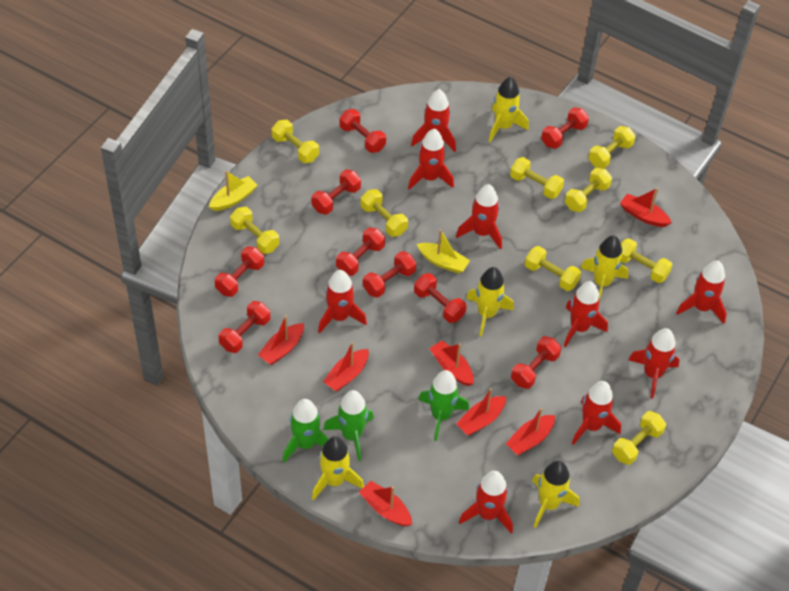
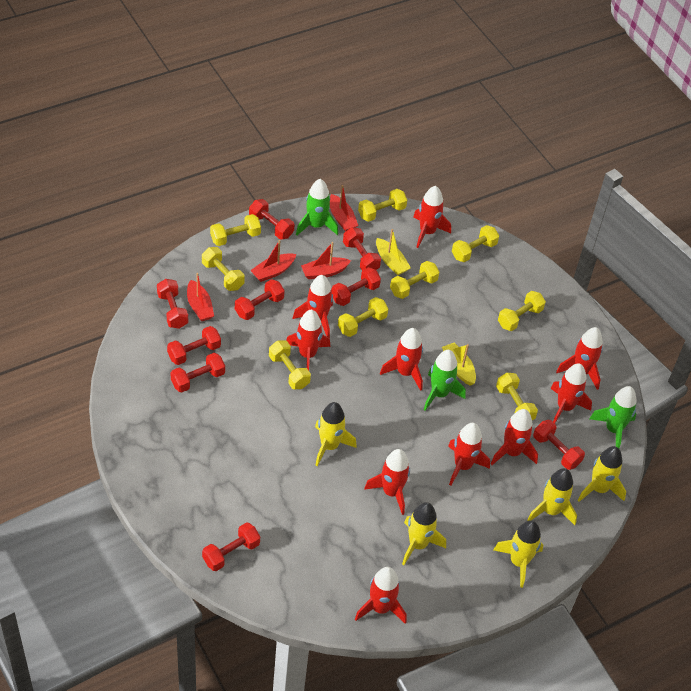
red boat: 7 -> 4
red rocket: 9 -> 10

